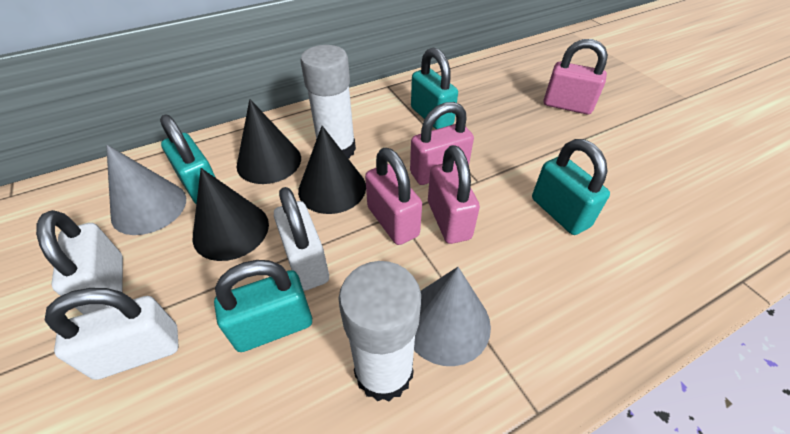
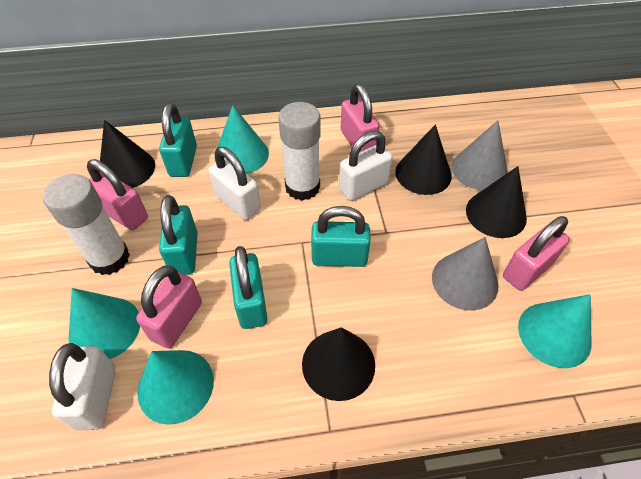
black cone: 3 -> 4
turquoise cone: 0 -> 4

